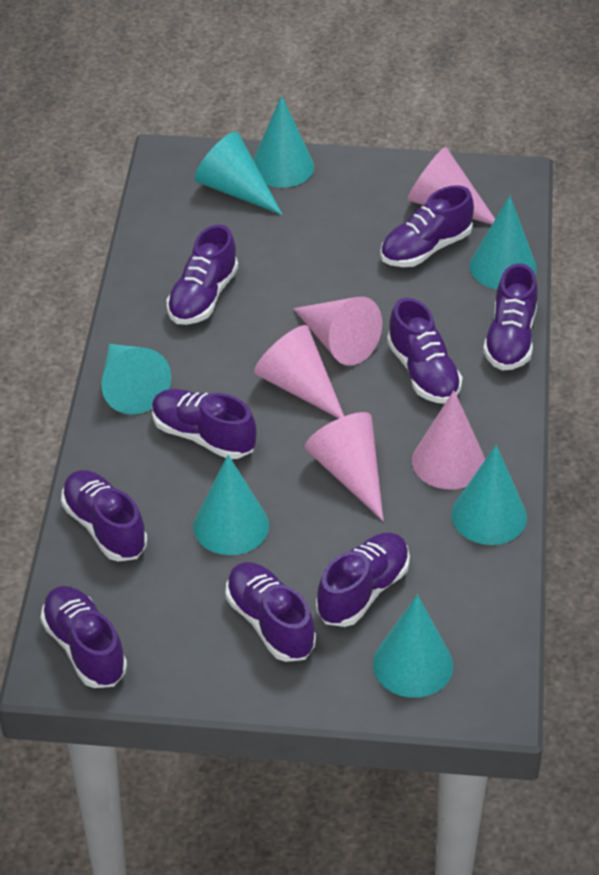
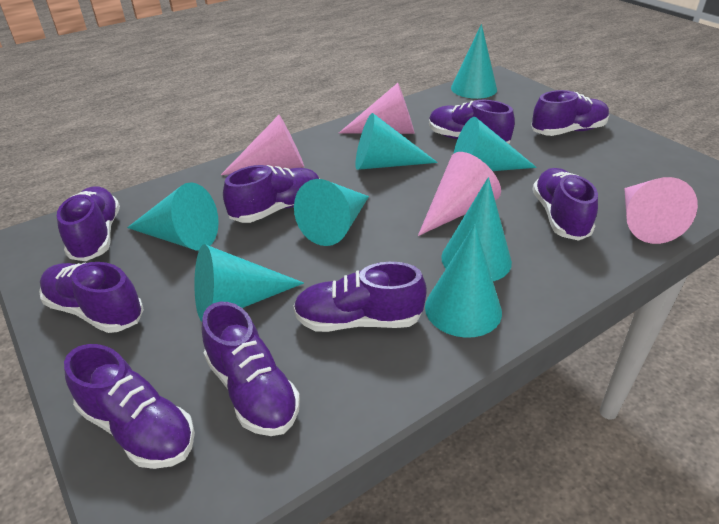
pink cone: 5 -> 4
turquoise cone: 7 -> 8

